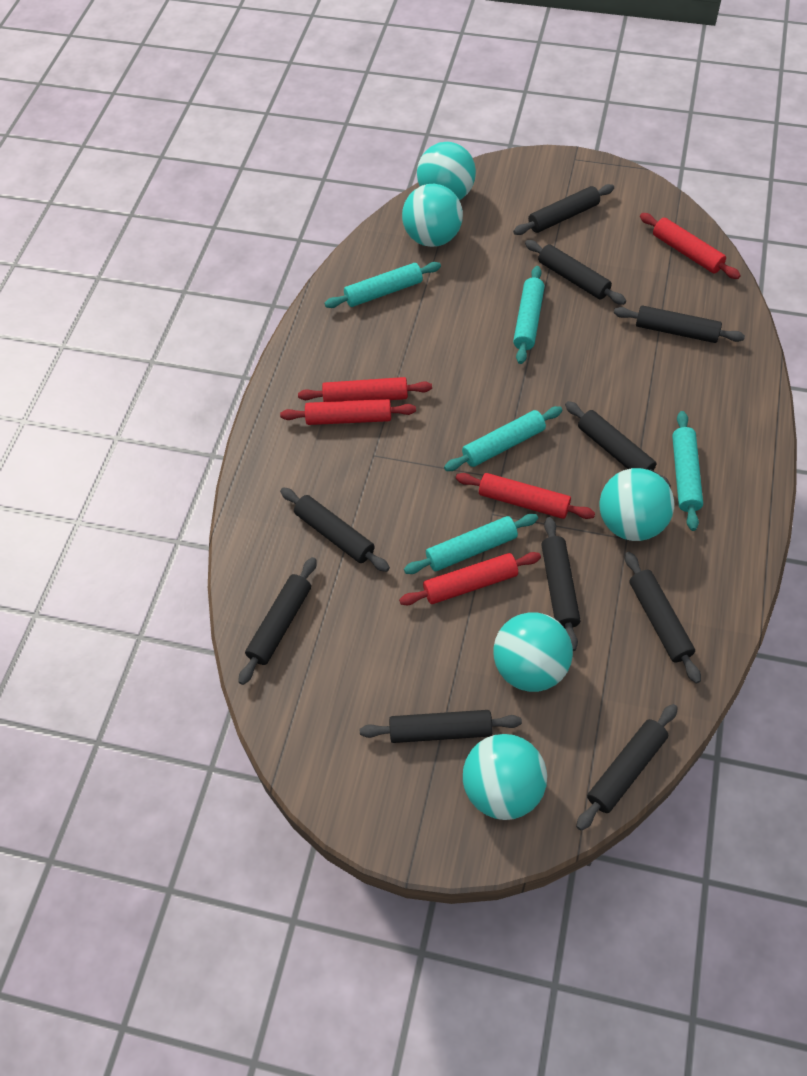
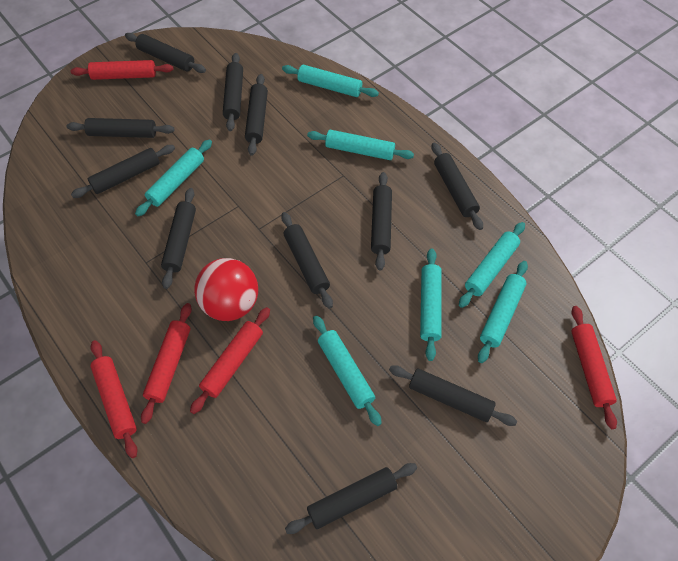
black rolling pin: 10 -> 11
red ball: 0 -> 1
turquoise ball: 5 -> 0
turquoise rolling pin: 5 -> 7

